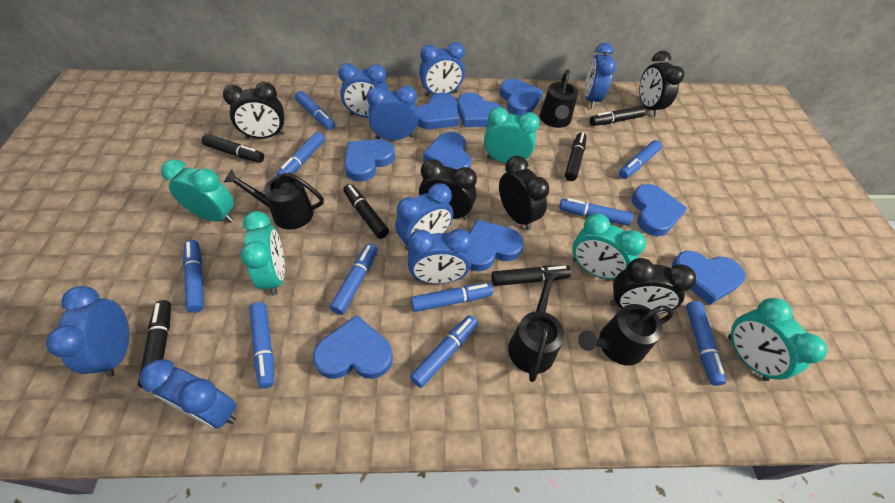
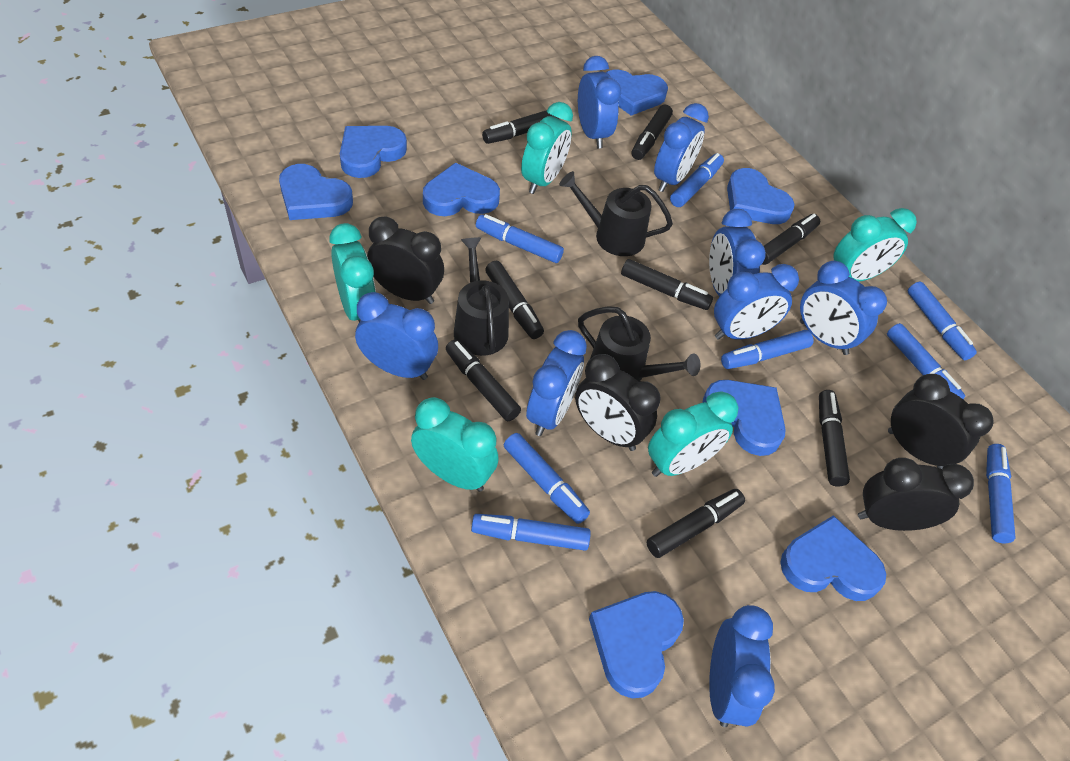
black clock: 5 -> 4
black marker: 6 -> 8
black watering can: 4 -> 3
blue heart: 9 -> 8
blue marker: 10 -> 8

